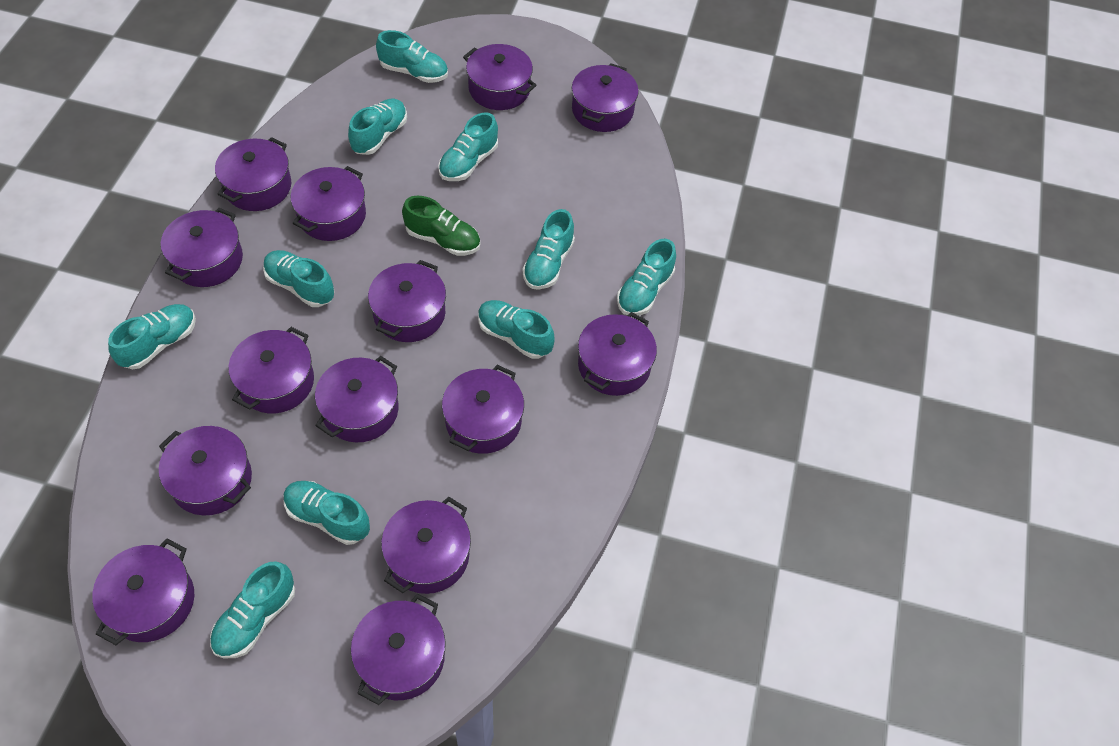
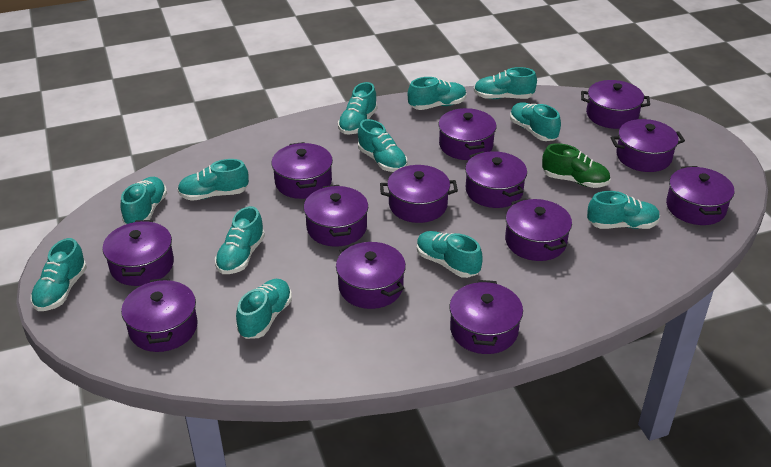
purple pot: 14 -> 13
turquoise shoe: 10 -> 12

